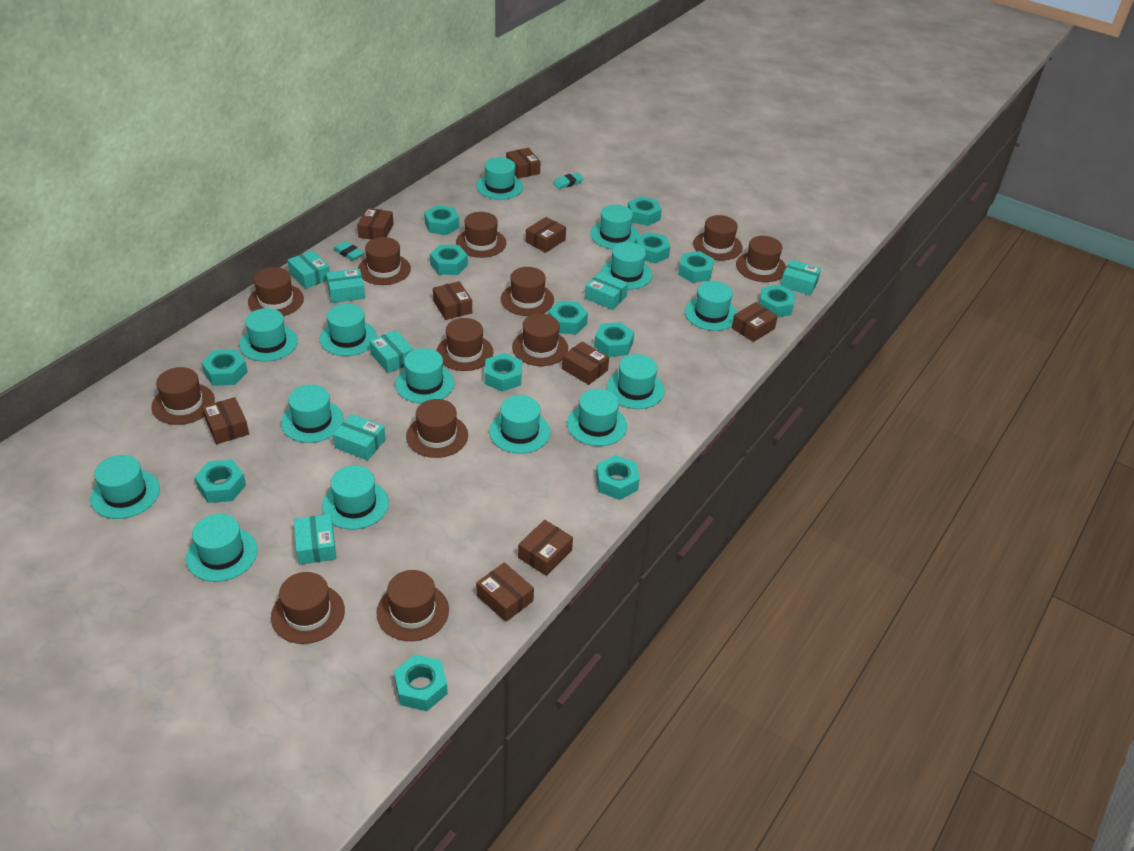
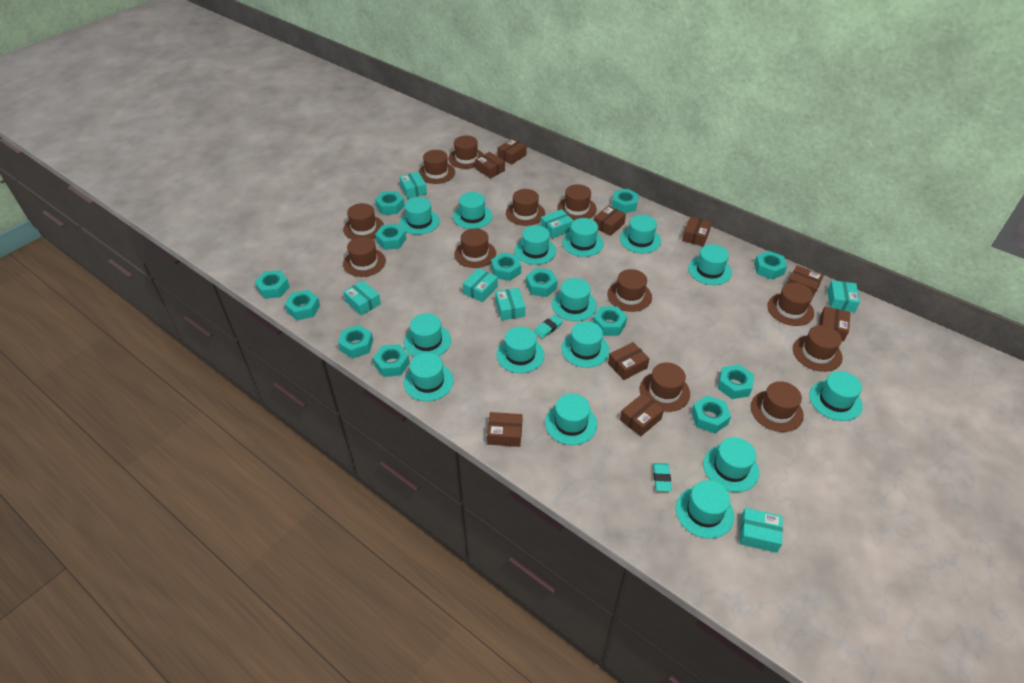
turquoise hat: 14 -> 15

